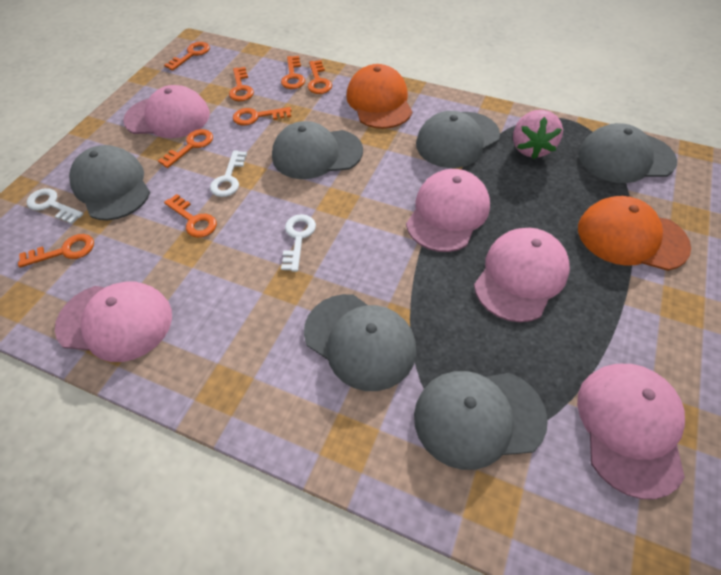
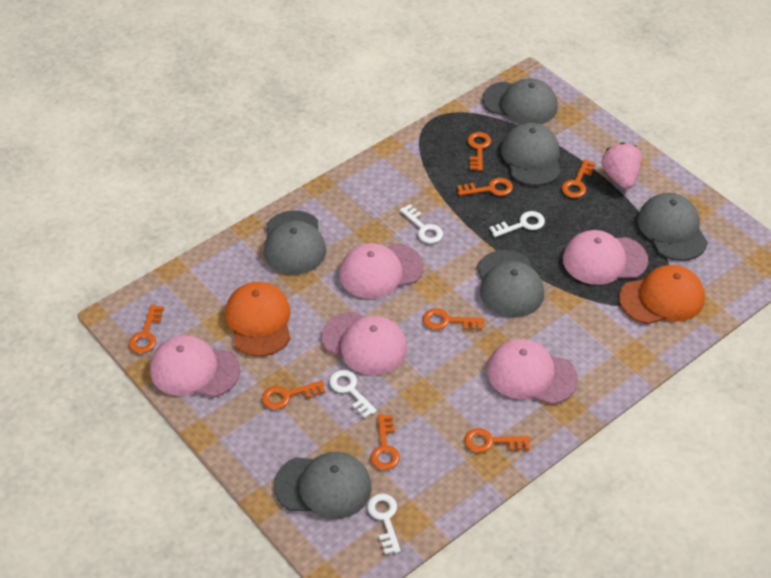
white key: 3 -> 4

